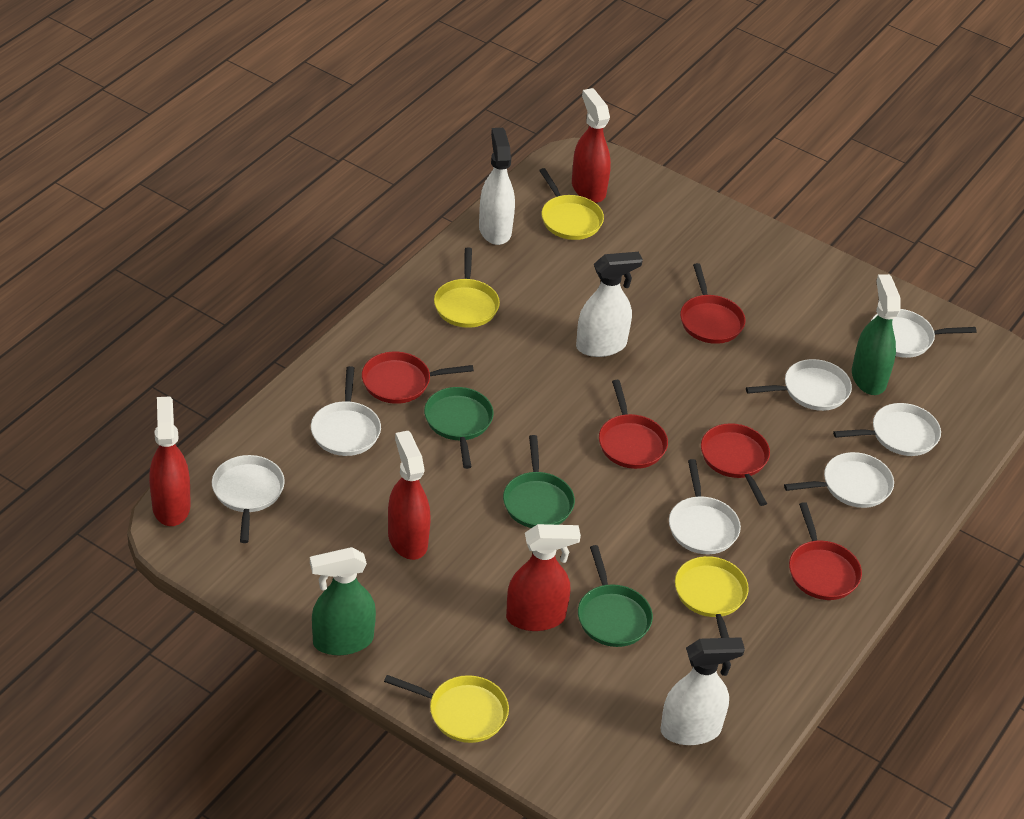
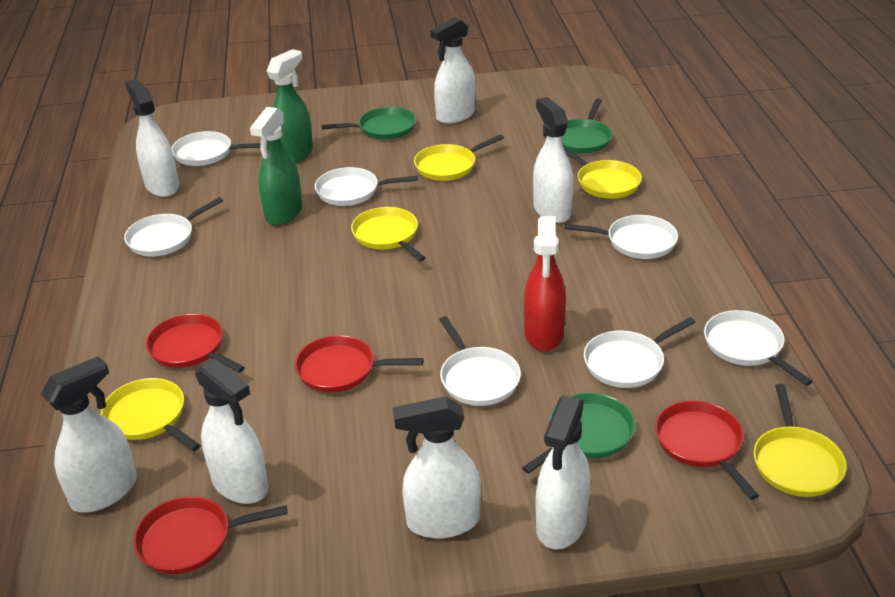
red pan: 5 -> 4
red spray bottle: 4 -> 1
white spray bottle: 3 -> 7
yellow pan: 4 -> 5

